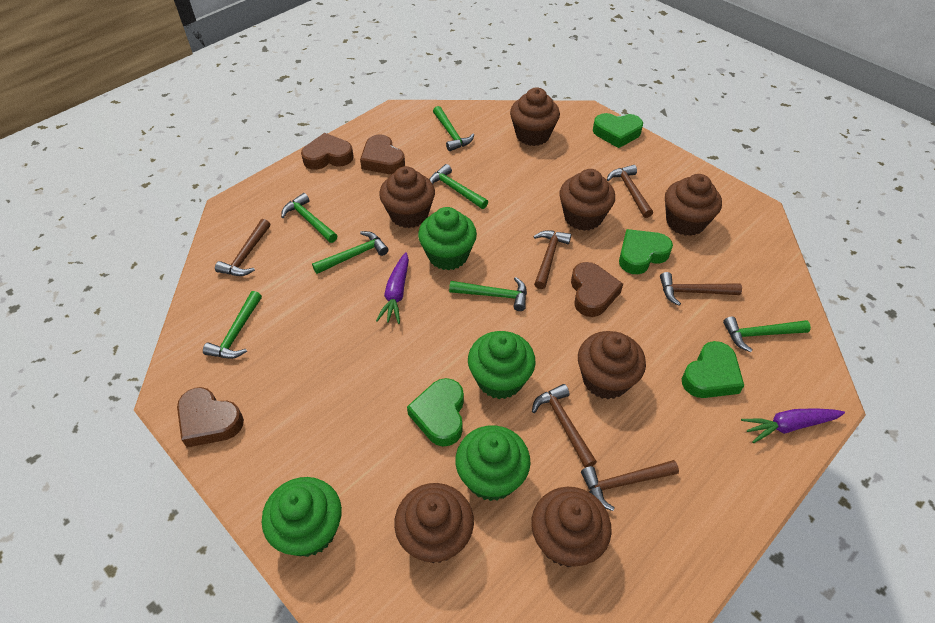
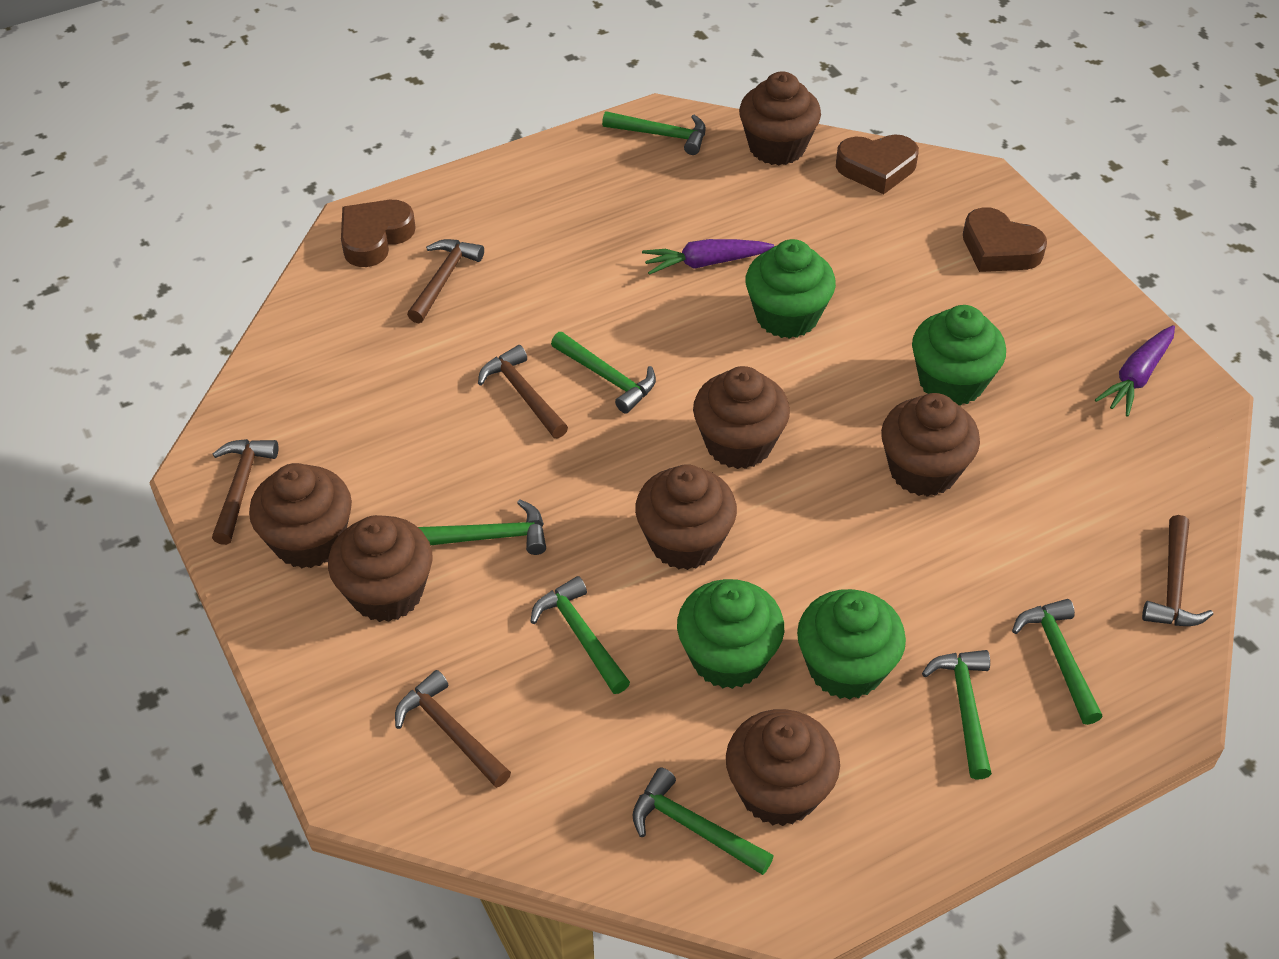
brown hammer: 6 -> 5
brown heart: 4 -> 3
green heart: 4 -> 0

